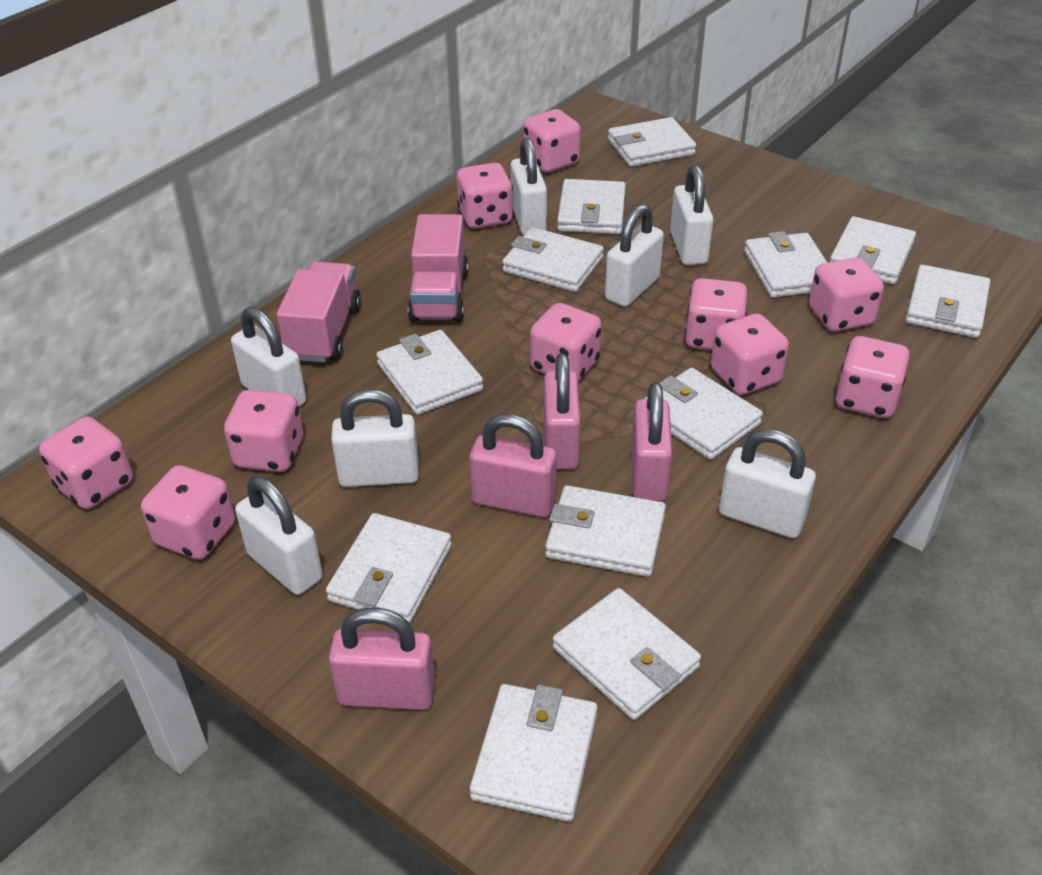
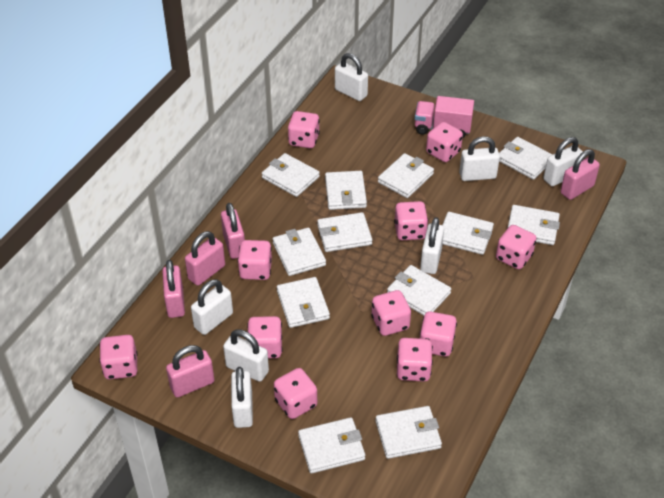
pink dice: 10 -> 11
pink padlock: 4 -> 5
pink truck: 2 -> 1

